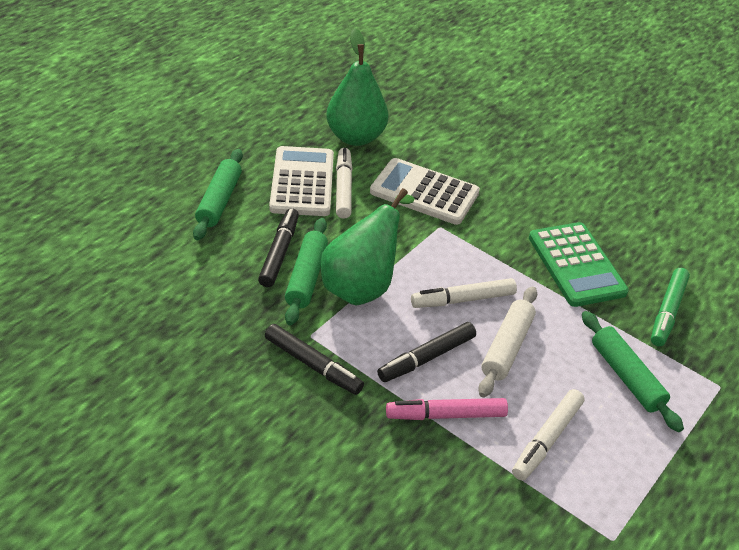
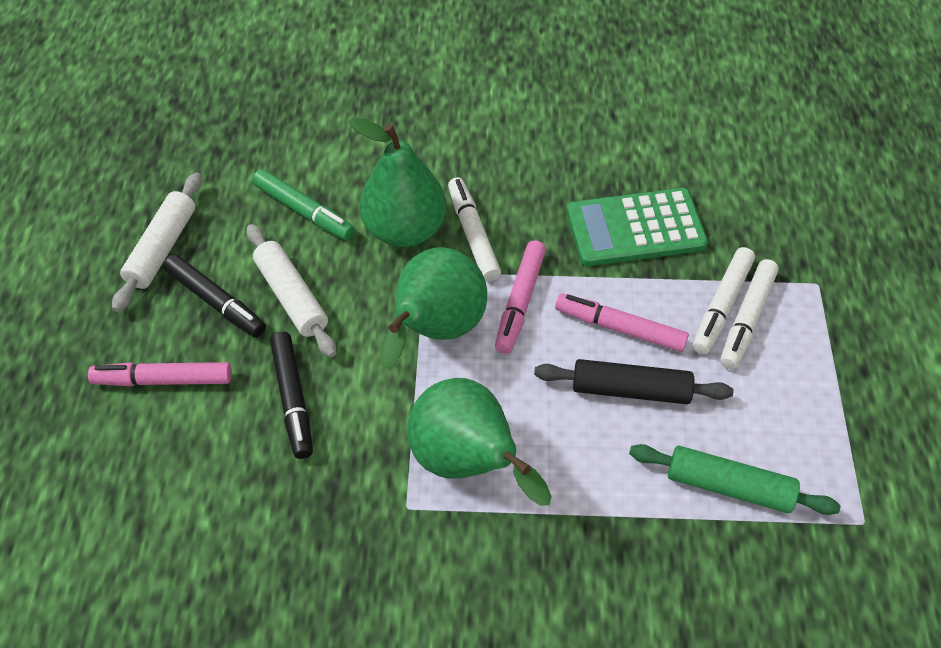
black marker: 3 -> 2
black rolling pin: 0 -> 1
green pear: 2 -> 3
green rolling pin: 3 -> 1
pink marker: 1 -> 3
white calculator: 2 -> 0
white rolling pin: 1 -> 2

